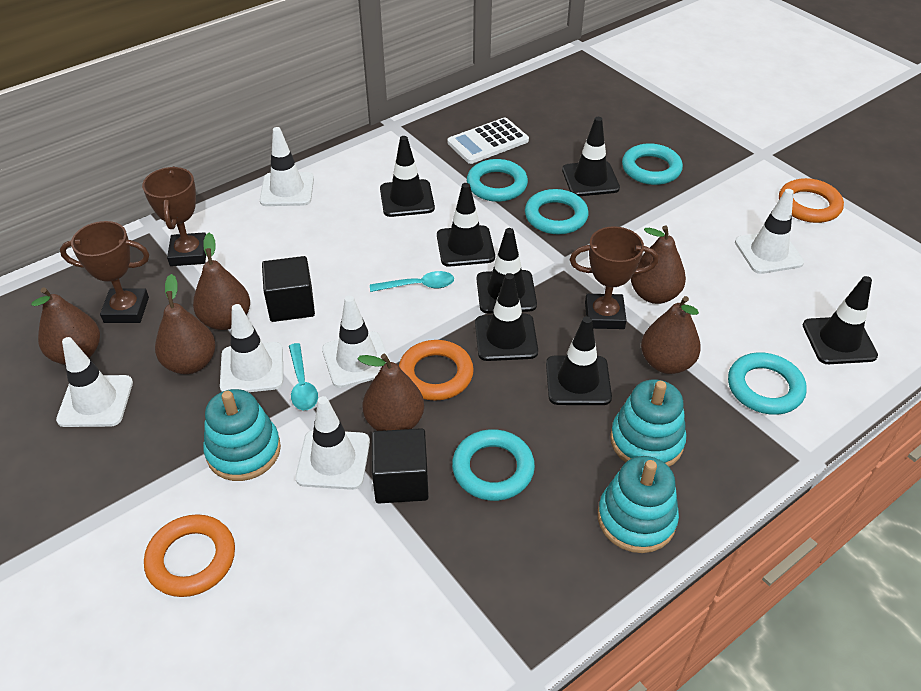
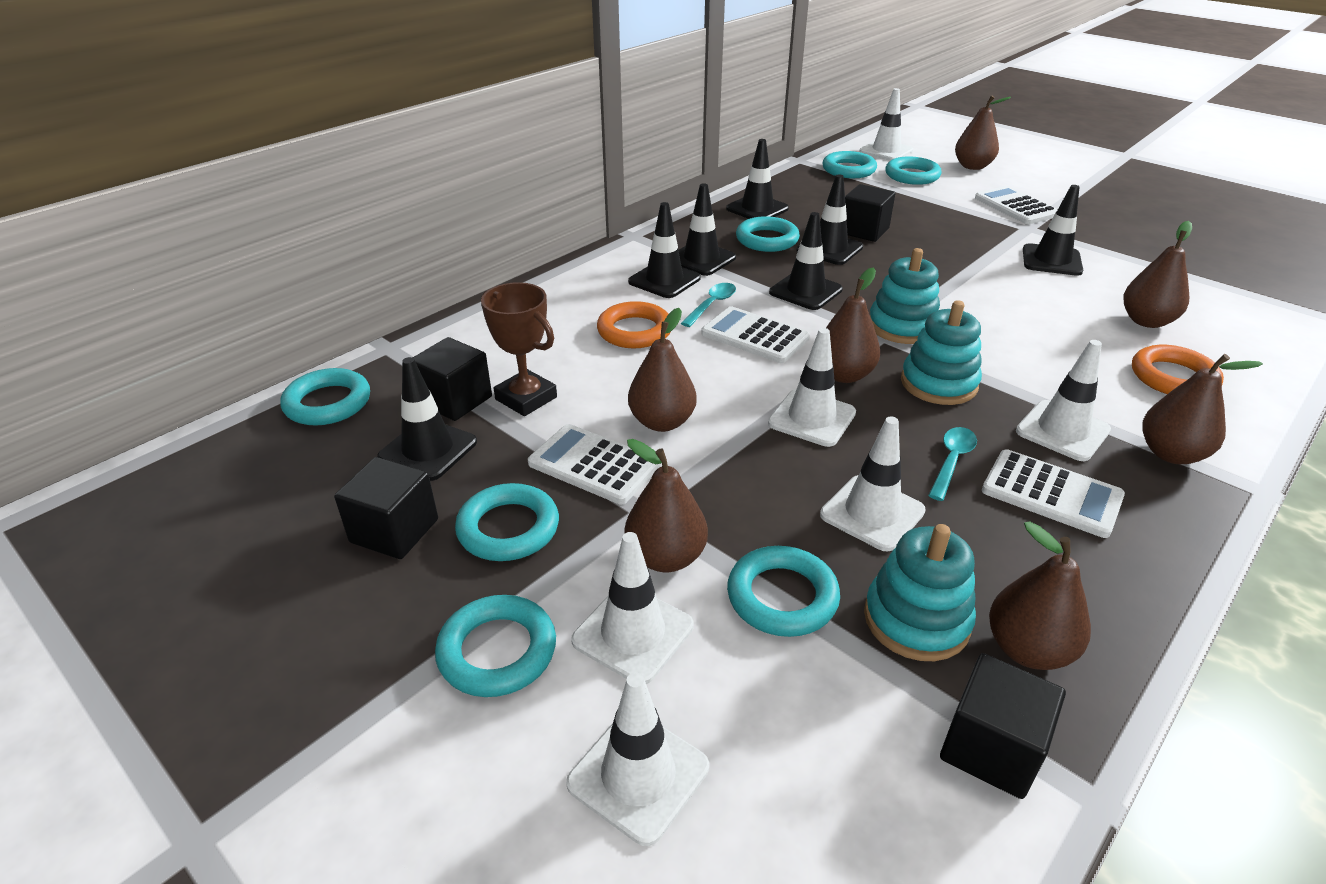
black cube: 2 -> 4
brown pear: 6 -> 7
brown trophy: 3 -> 1
orange ring: 3 -> 2
turquoise ring: 5 -> 7
white calculator: 1 -> 4

